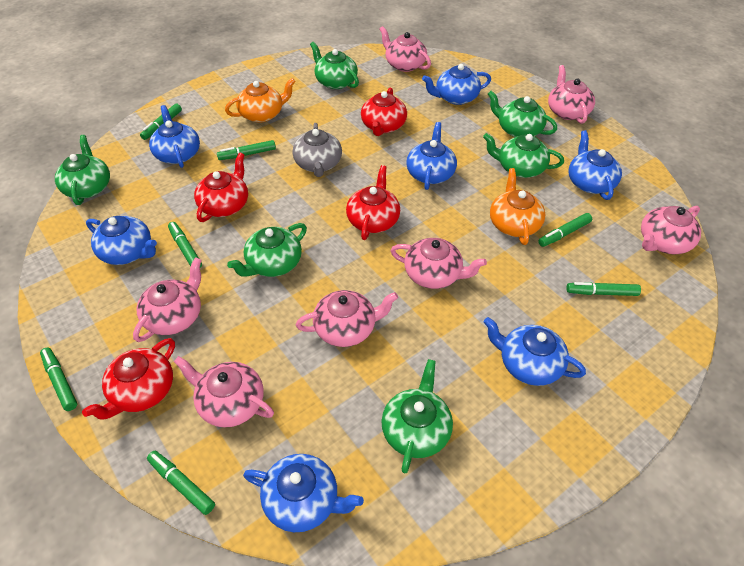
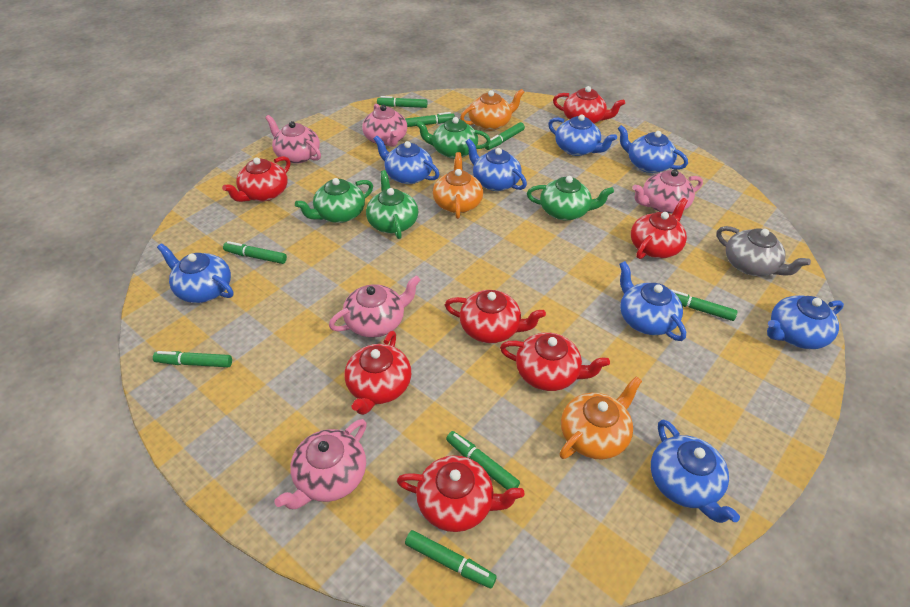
blue teapot: 7 -> 8
green marker: 7 -> 8
green teapot: 6 -> 4
orange teapot: 2 -> 3
pink teapot: 7 -> 5
red teapot: 4 -> 7

